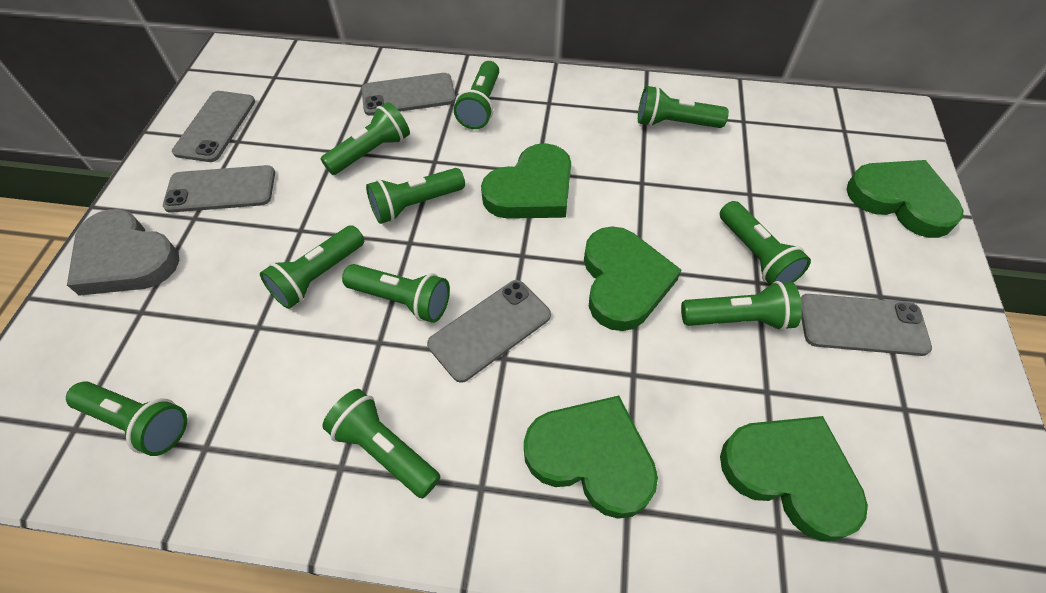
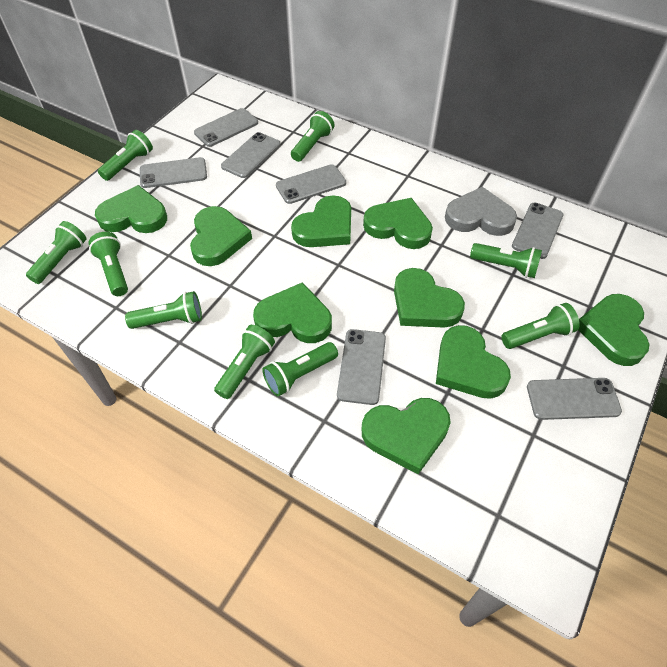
green flashlight: 10 -> 9
green heart: 5 -> 9
grey phone: 5 -> 7

